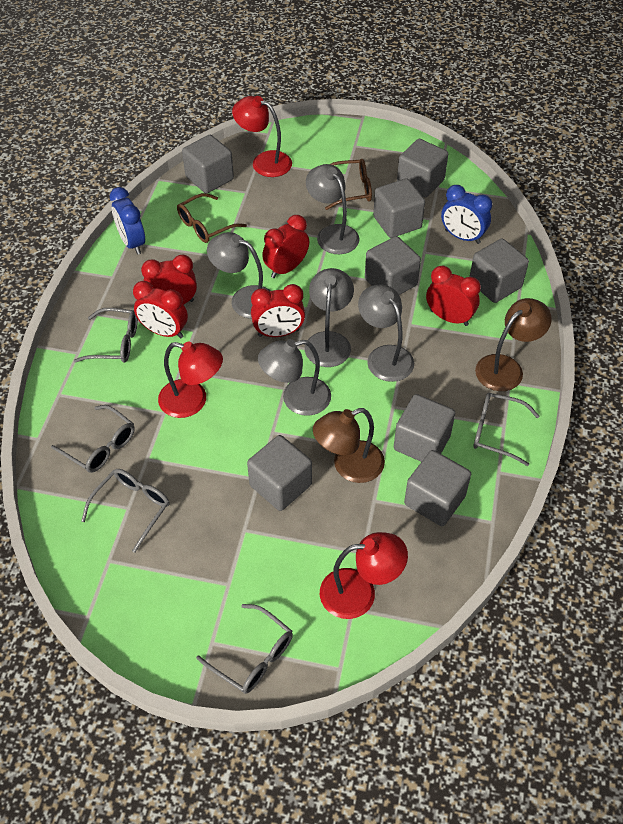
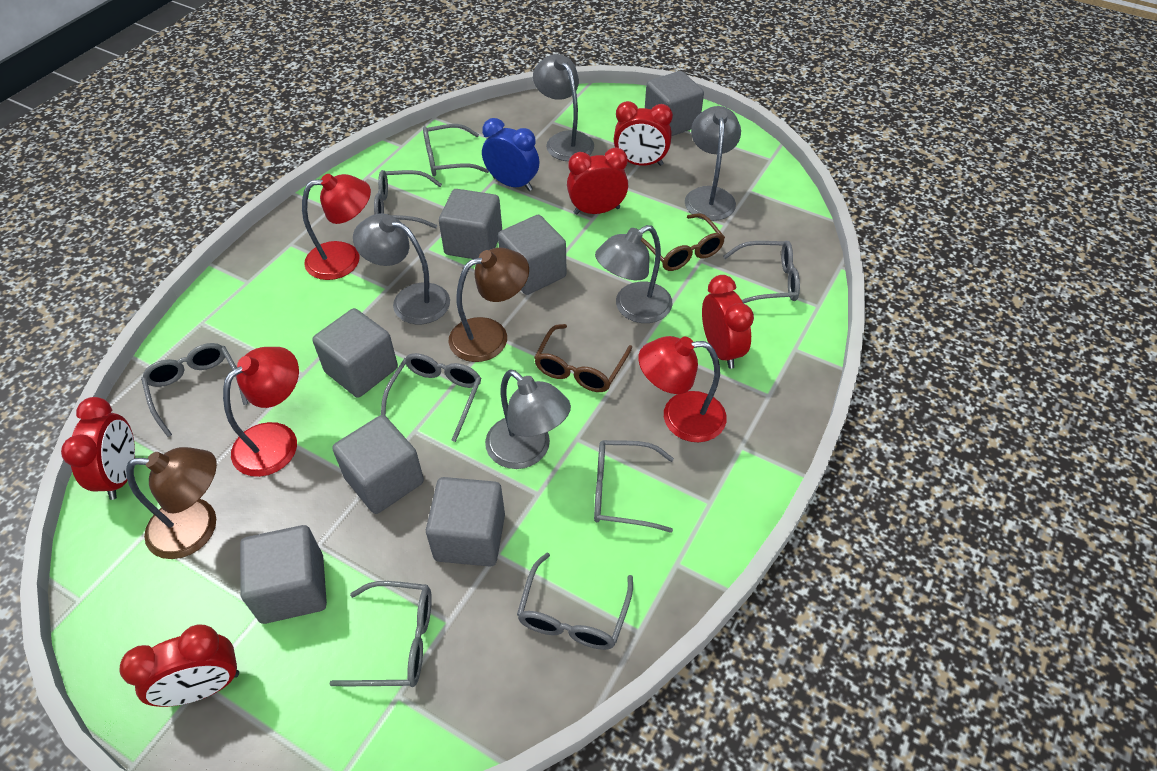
blue clock: 2 -> 1
grey cube: 8 -> 7
grey glasses: 5 -> 8

